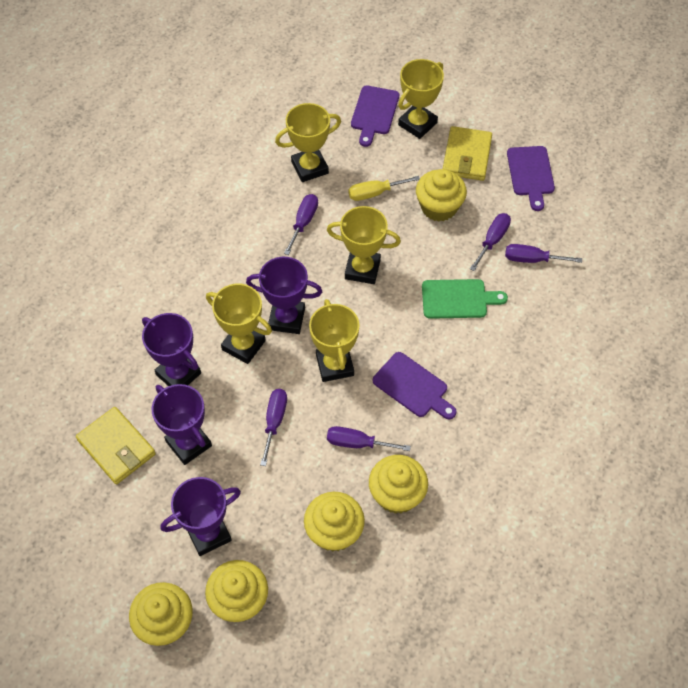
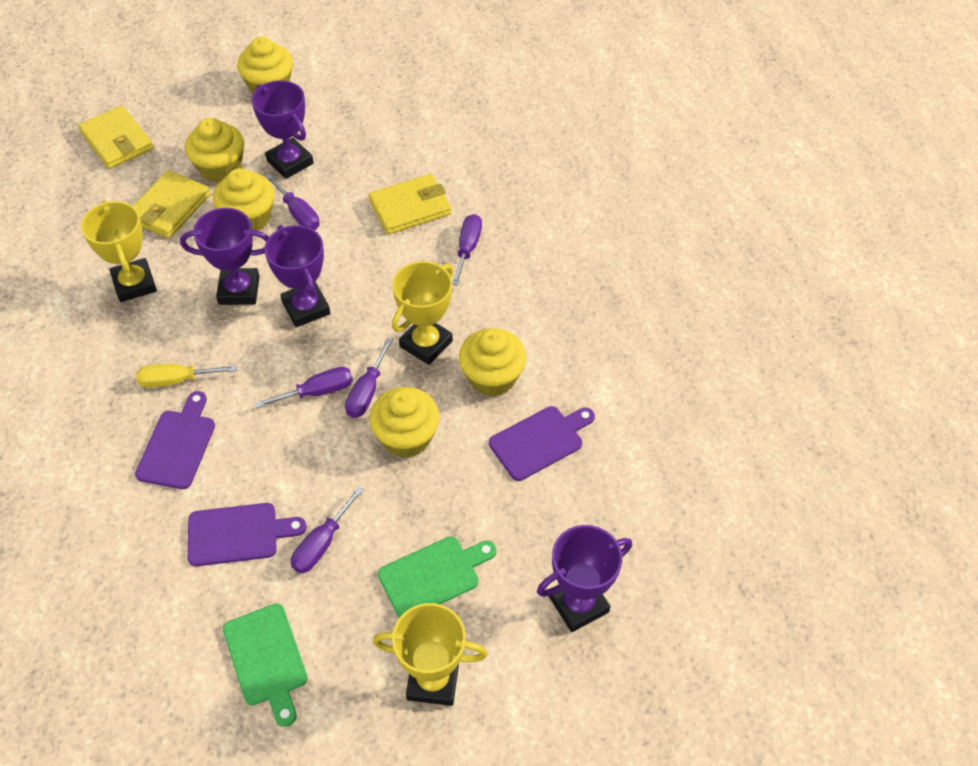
green cutting board: 1 -> 2
yellow trophy: 5 -> 3
yellow wallet: 2 -> 3

